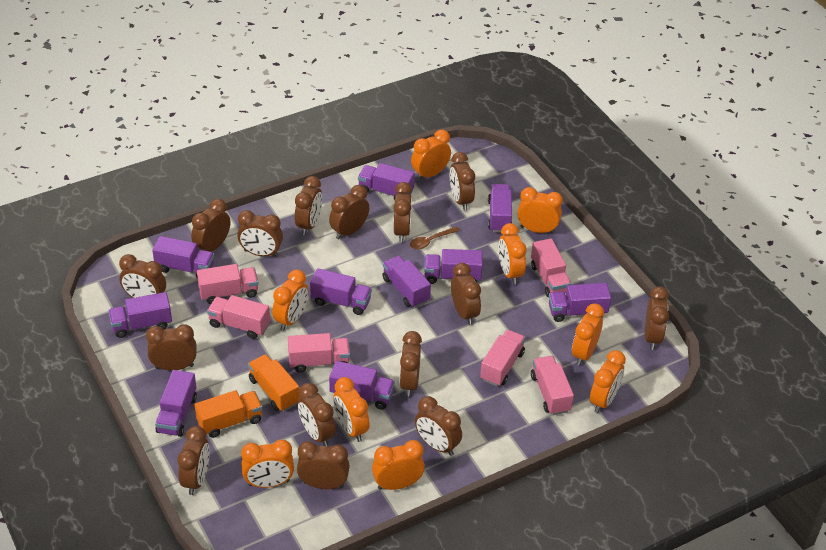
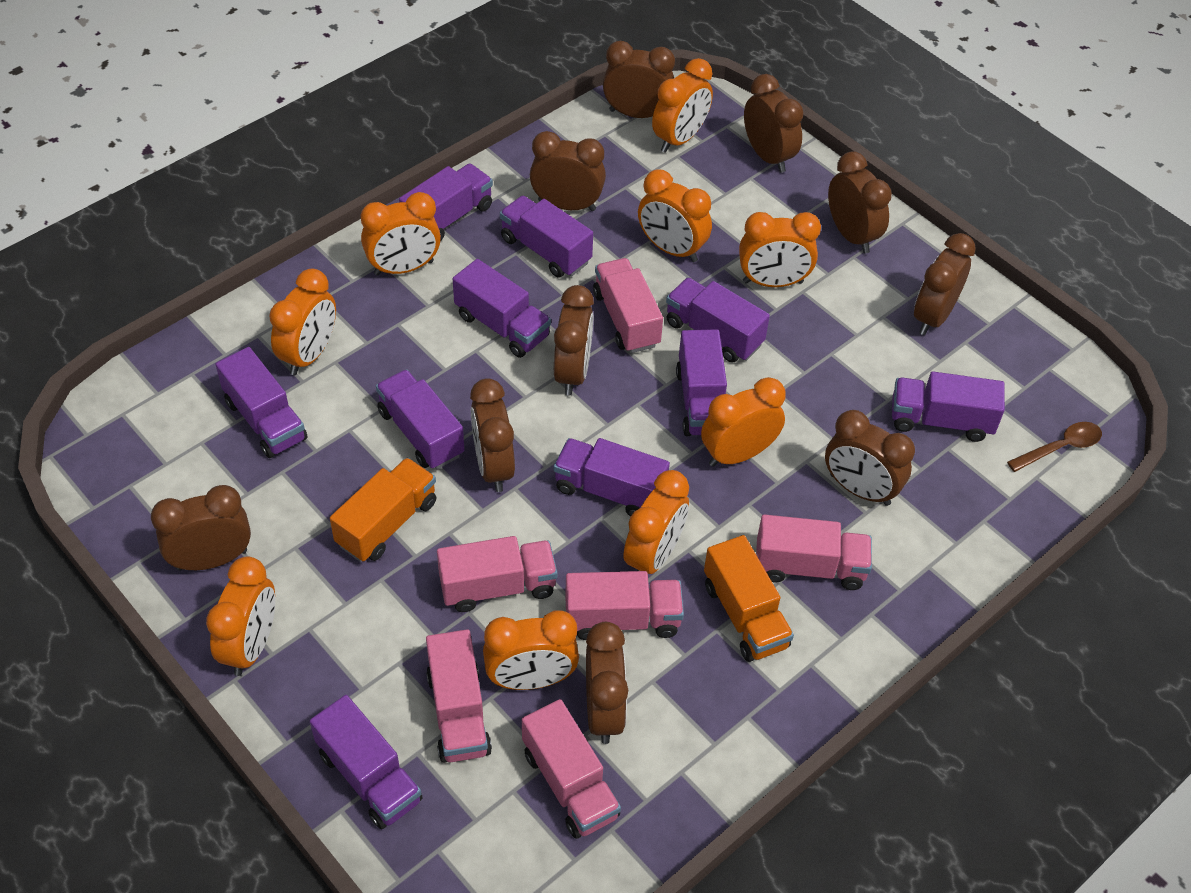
brown clock: 15 -> 10

